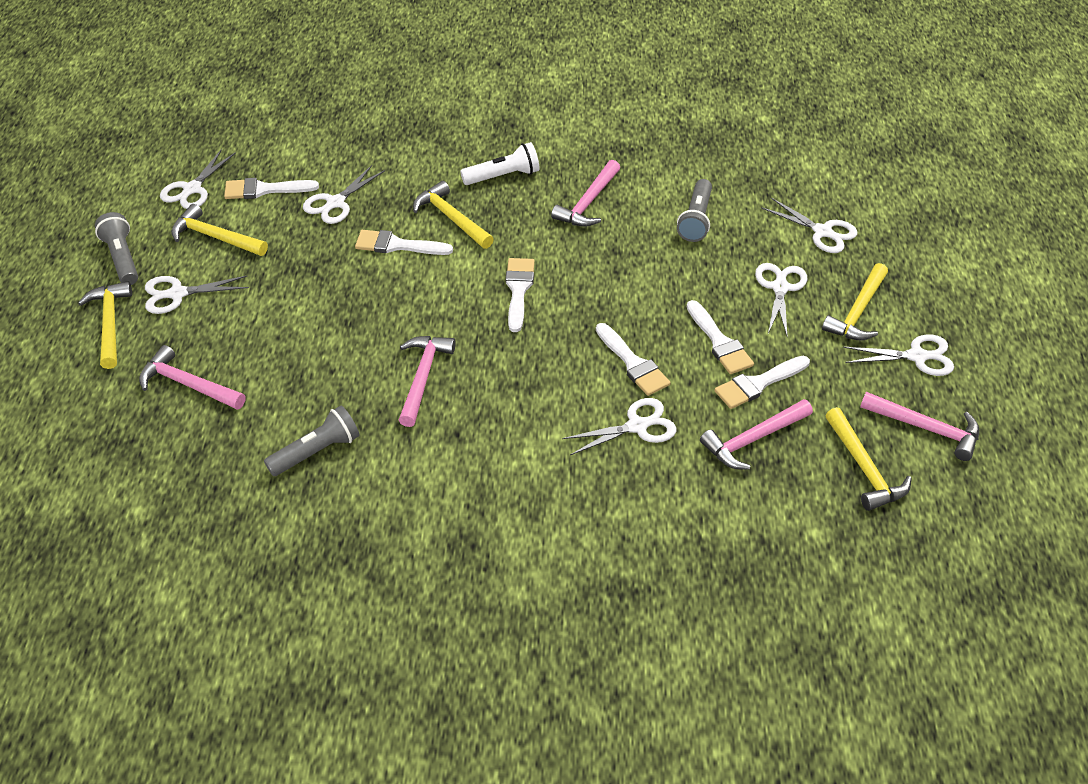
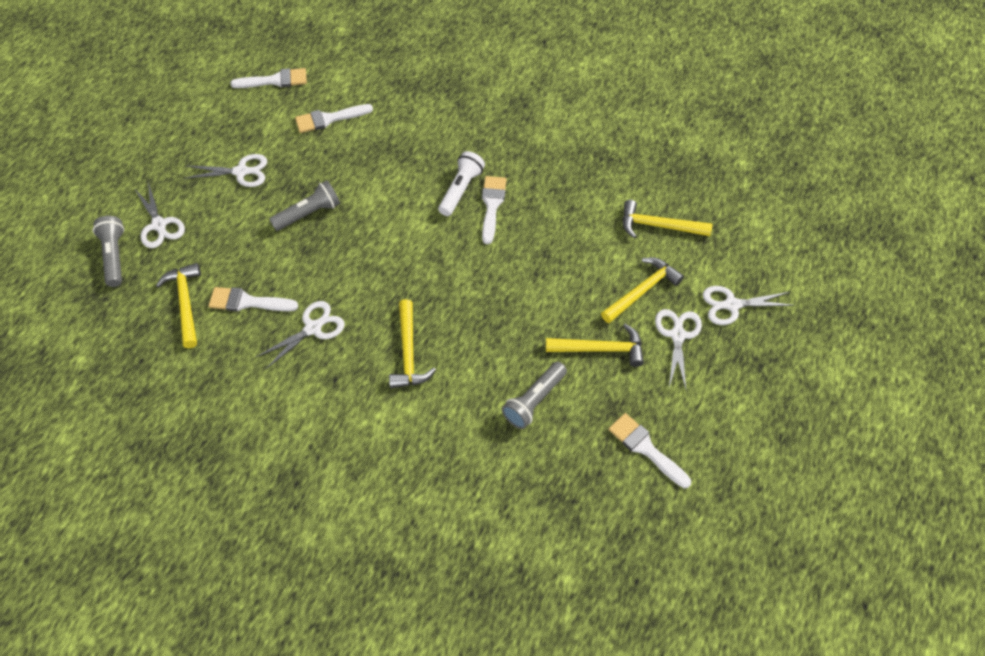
pink hammer: 5 -> 0
white brush: 6 -> 5
white scissors: 7 -> 5

